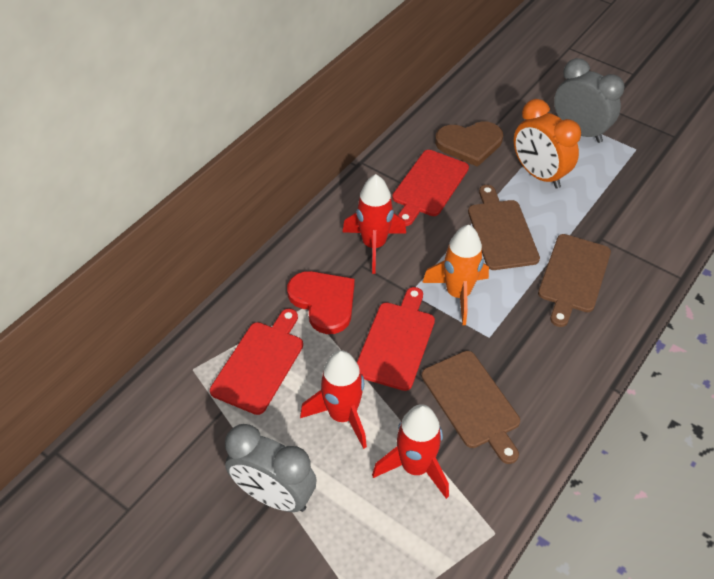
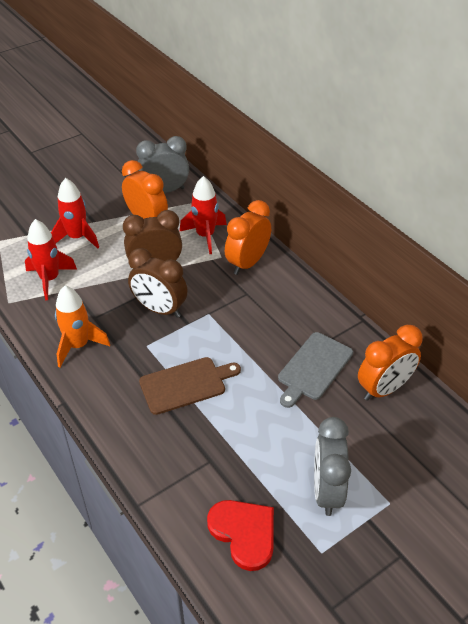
brown clock: 0 -> 2
brown cutting board: 3 -> 1
brown heart: 1 -> 0
grey cutting board: 0 -> 1
orange clock: 1 -> 3
red cutting board: 3 -> 0

